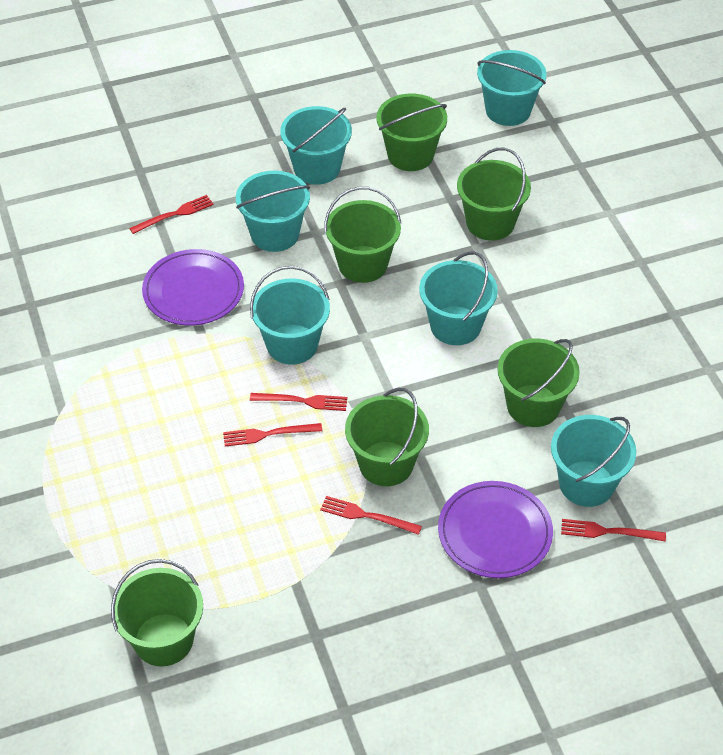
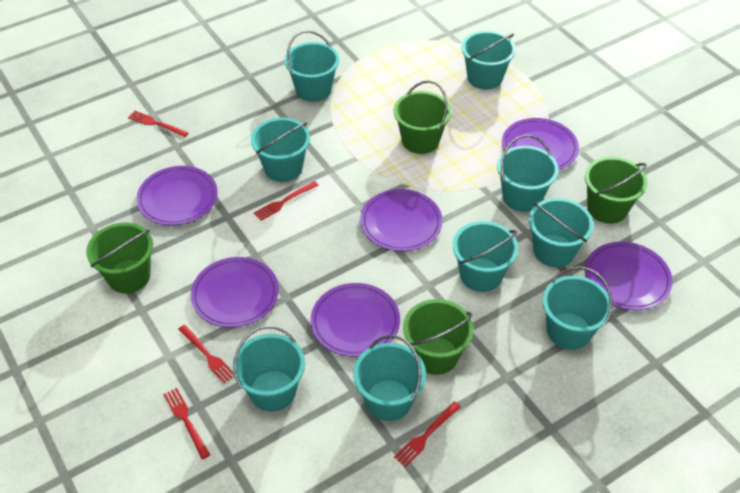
green bucket: 6 -> 4
purple plate: 2 -> 6
turquoise bucket: 6 -> 9

